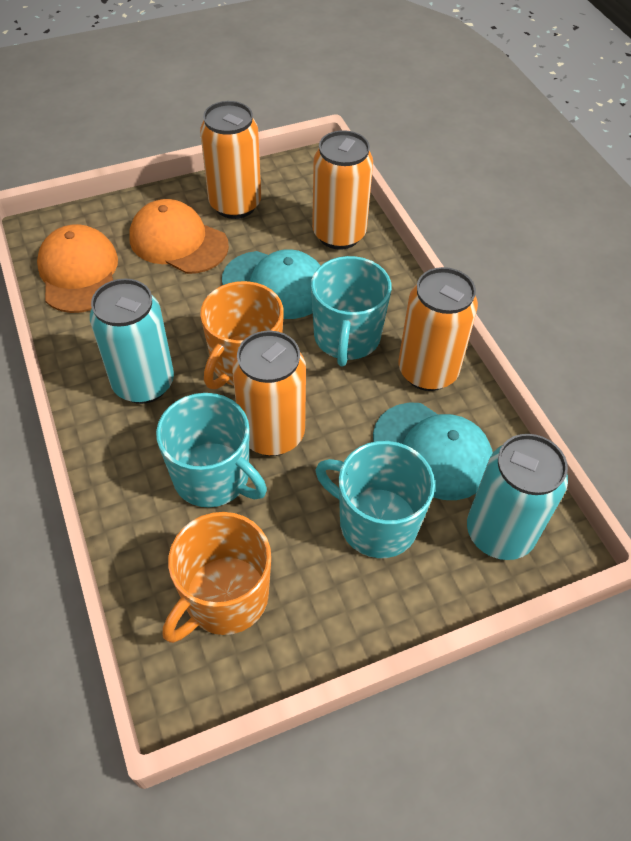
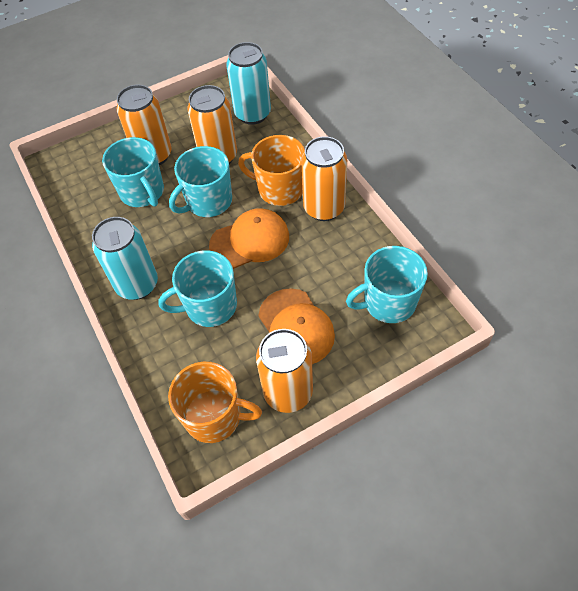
turquoise cap: 2 -> 0
turquoise mug: 3 -> 4

